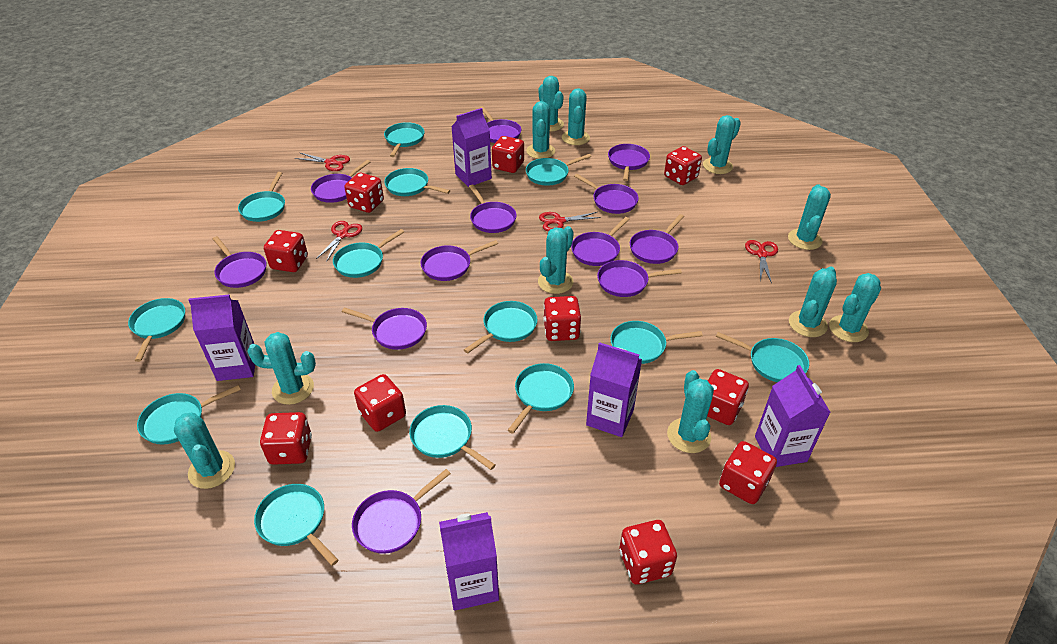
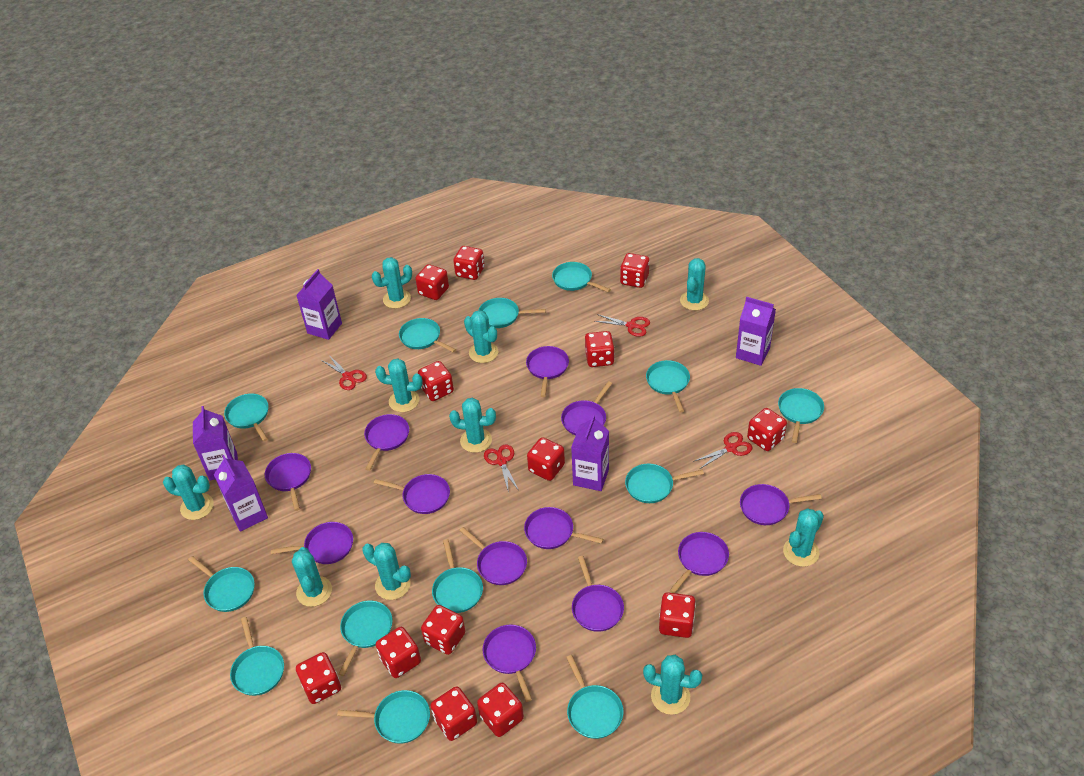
red dice: 10 -> 13
turquoise cactus: 11 -> 10

